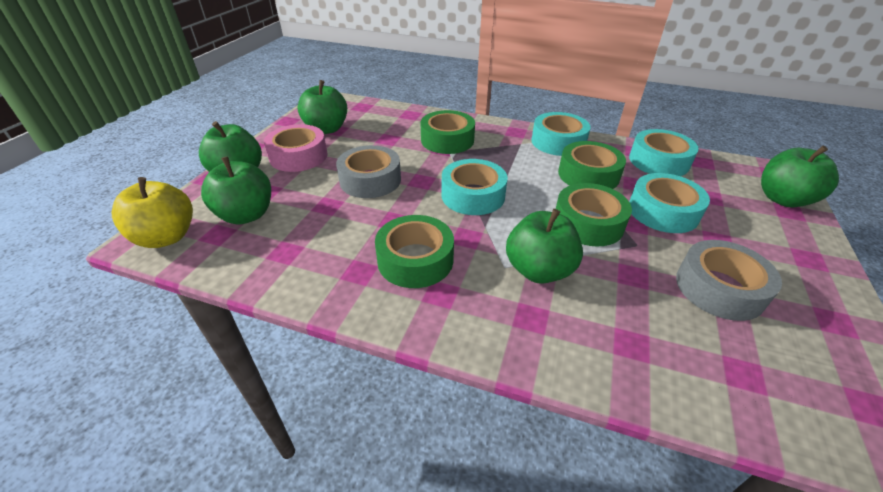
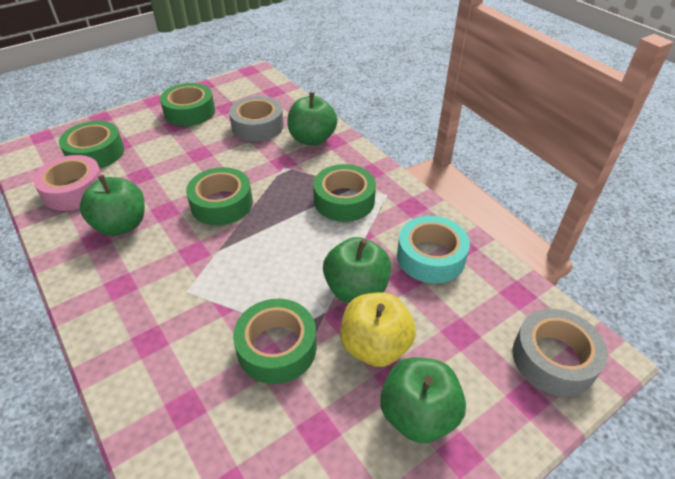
green apple: 5 -> 4
green tape: 4 -> 5
turquoise tape: 4 -> 1

